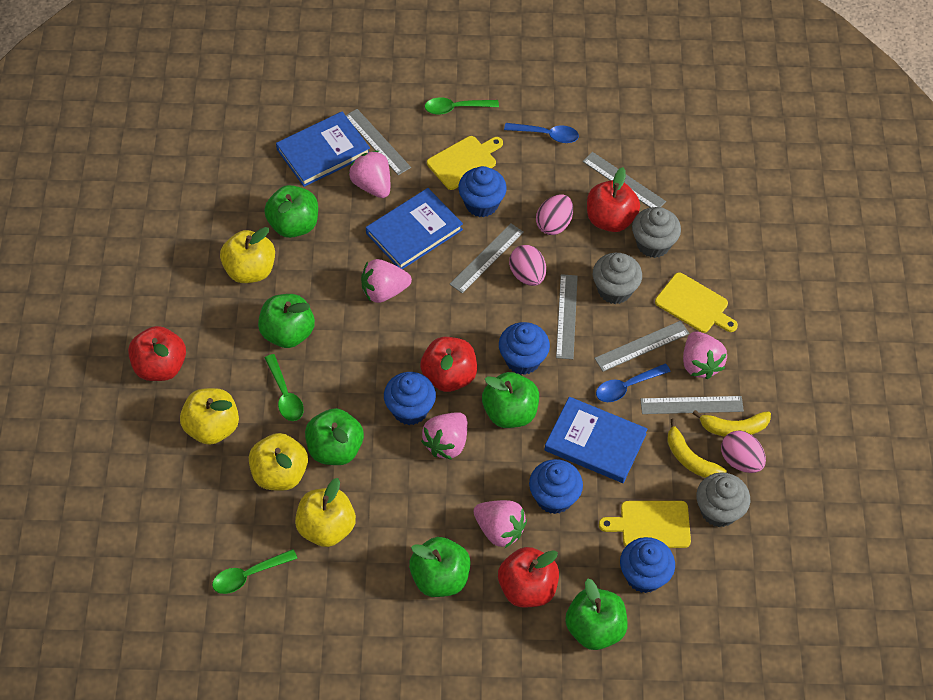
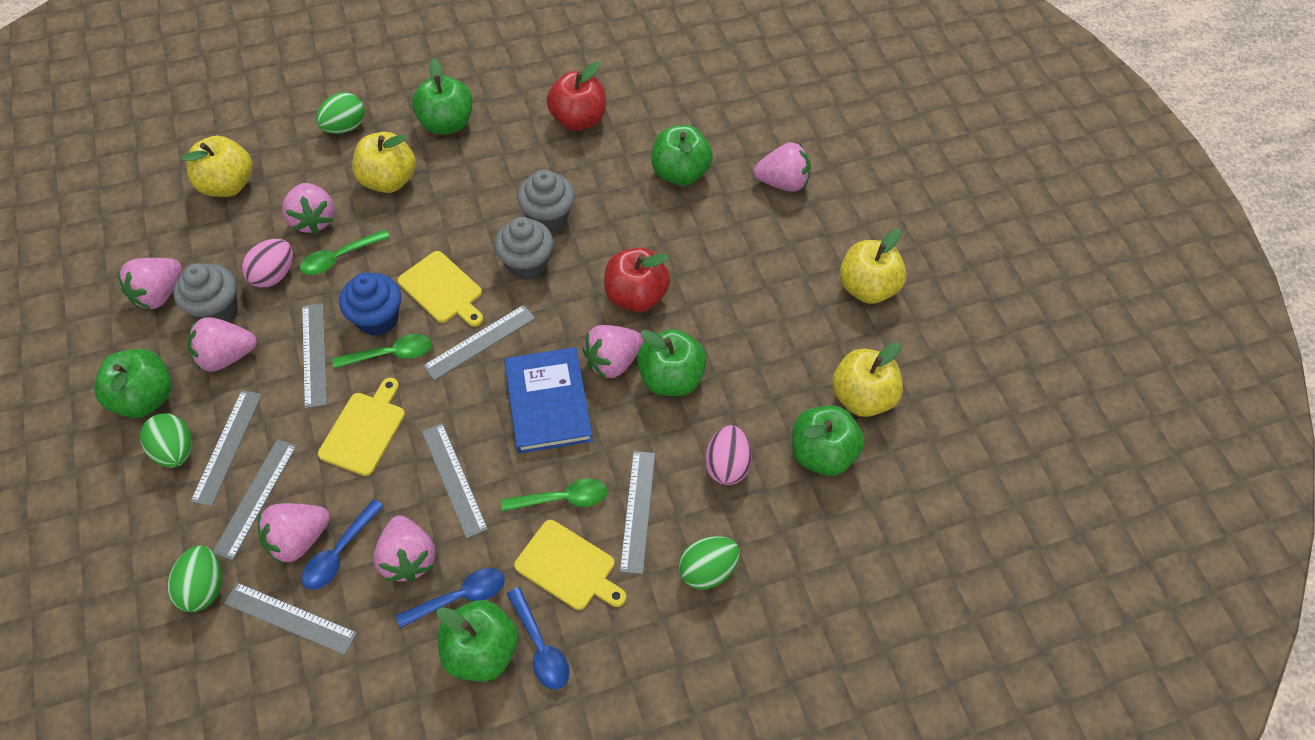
blue book: 3 -> 1
blue cupcake: 5 -> 1
blue spoon: 2 -> 3
green egg: 0 -> 4
grey ruler: 6 -> 7
pink egg: 3 -> 2
pink strawberry: 5 -> 7
red apple: 4 -> 2
yellow banana: 2 -> 0

